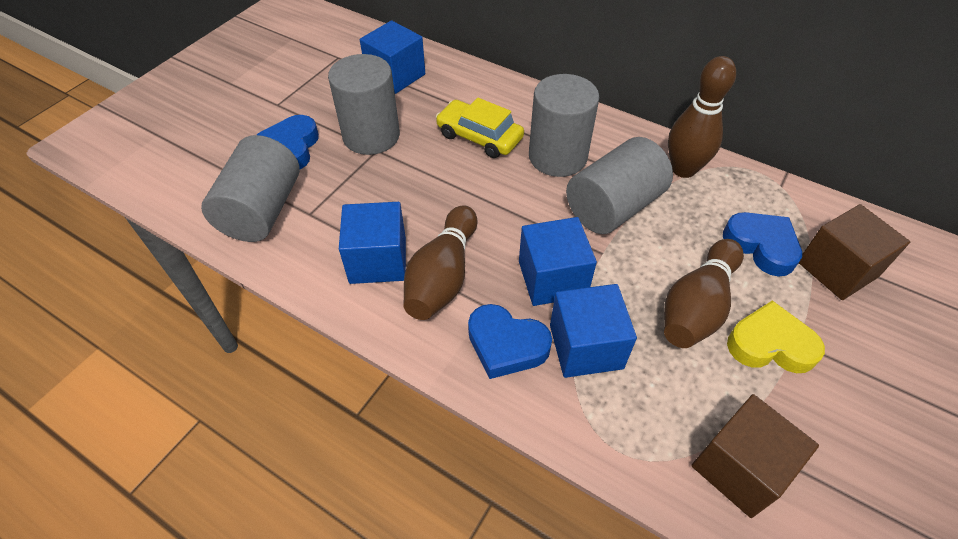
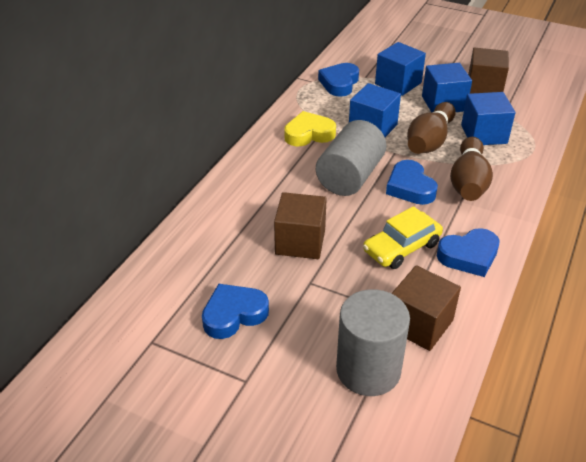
blue heart: 3 -> 4
brown bowling pin: 3 -> 2
brown cube: 2 -> 3
grey cylinder: 4 -> 2

